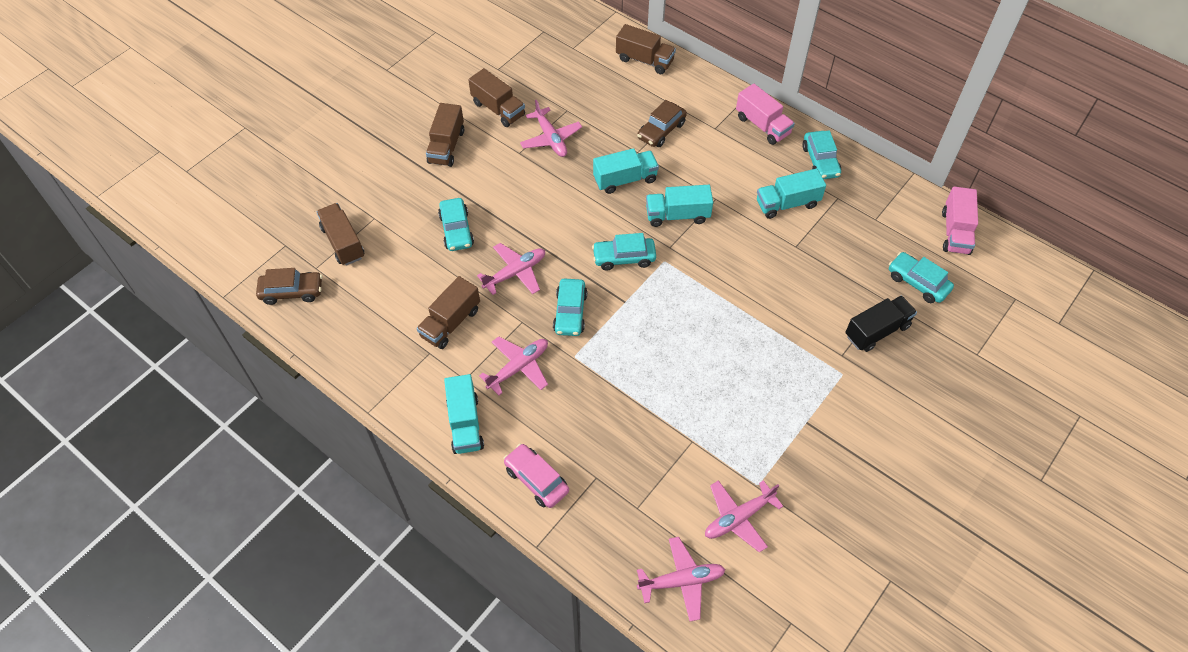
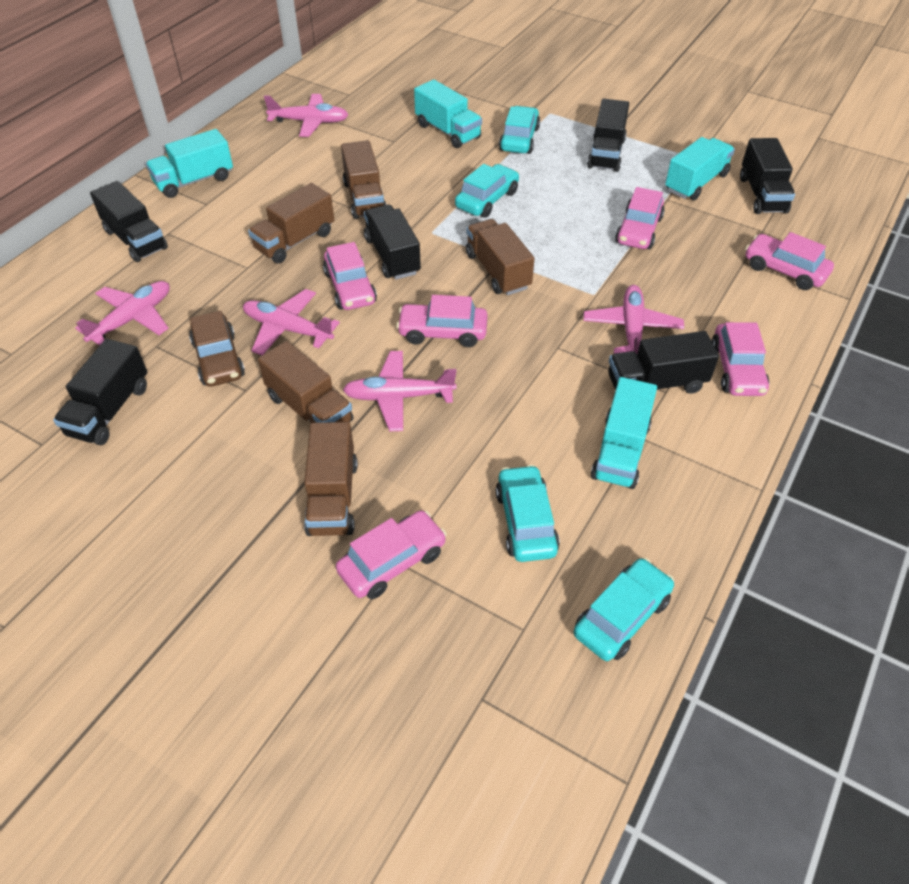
black truck: 1 -> 6
brown car: 2 -> 1
pink car: 1 -> 6
pink truck: 2 -> 0
turquoise car: 5 -> 4

